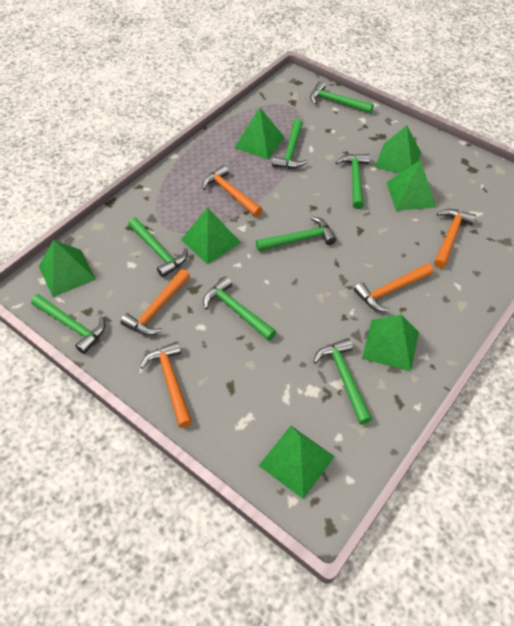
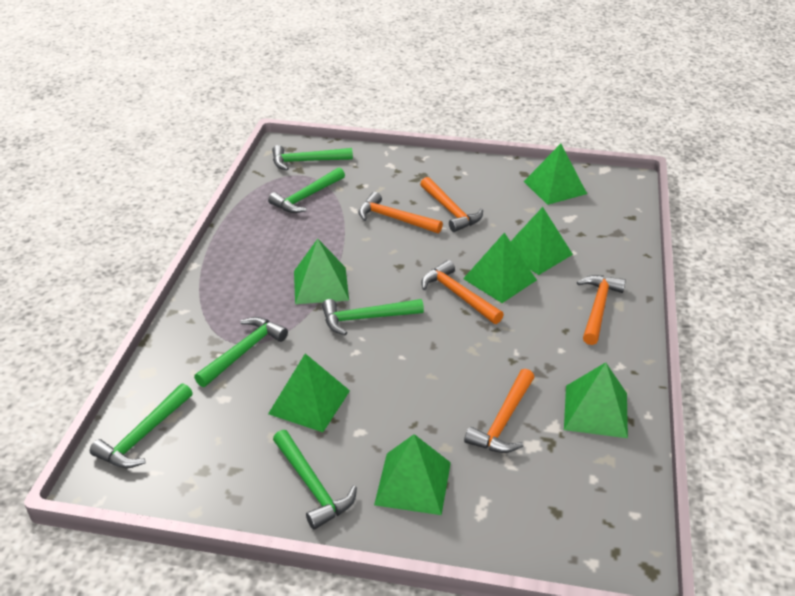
green hammer: 8 -> 6

